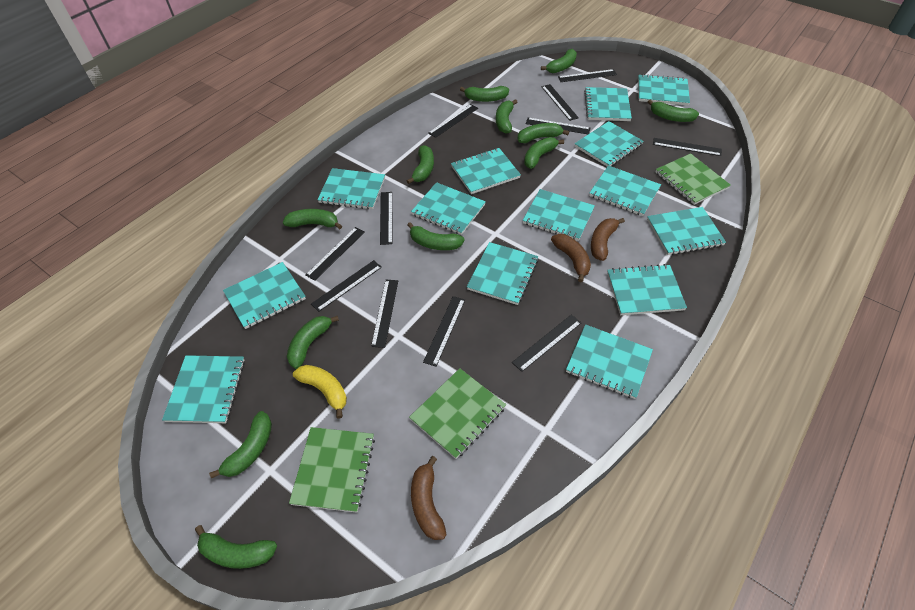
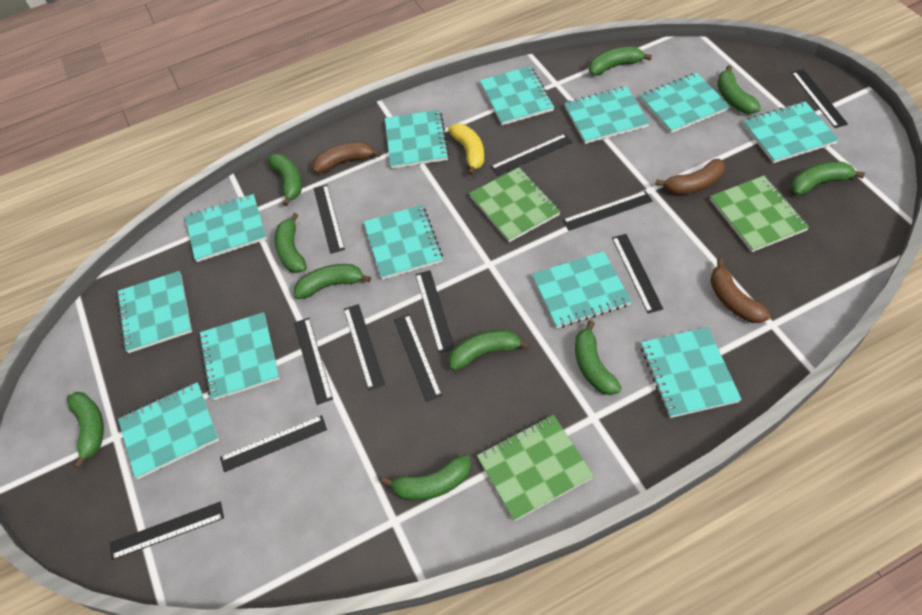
green banana: 12 -> 10
turquoise notebook: 14 -> 12

